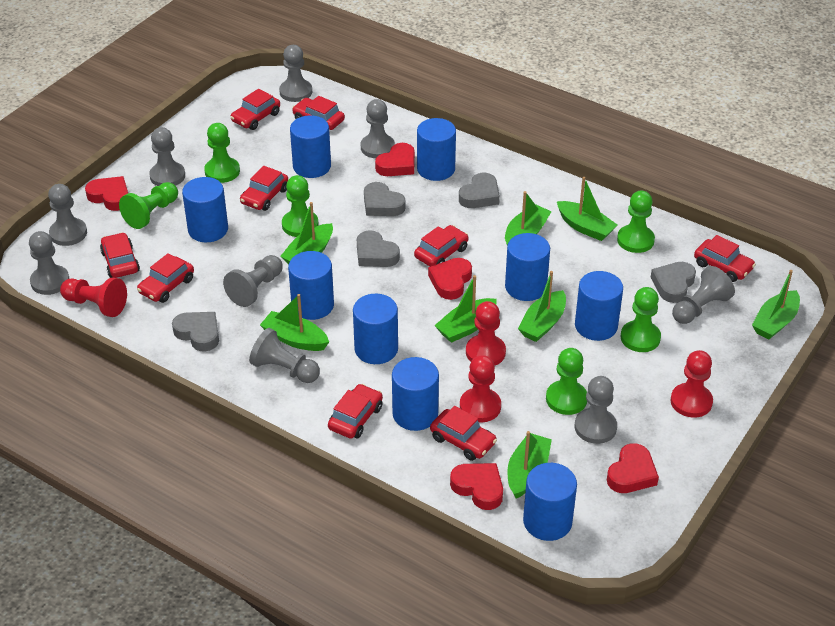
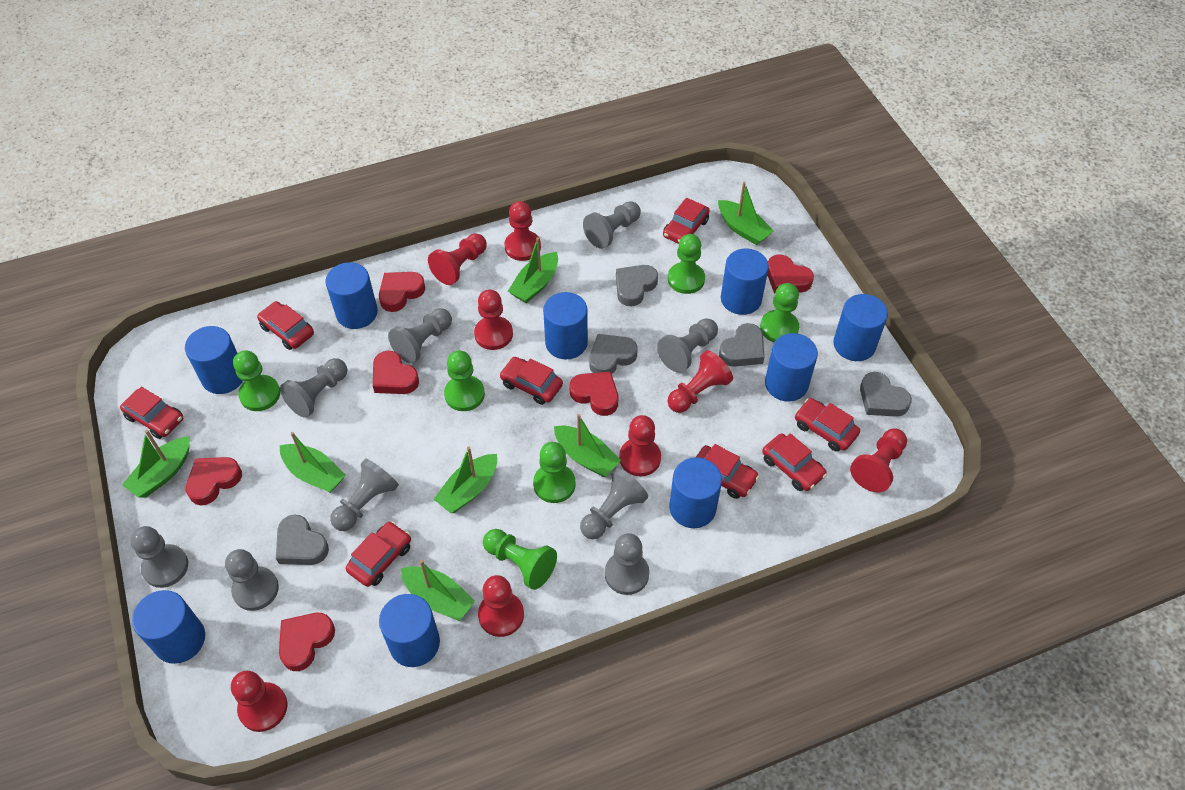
green boat: 8 -> 7
red car: 9 -> 8
red heart: 5 -> 6
red pawn: 4 -> 8

